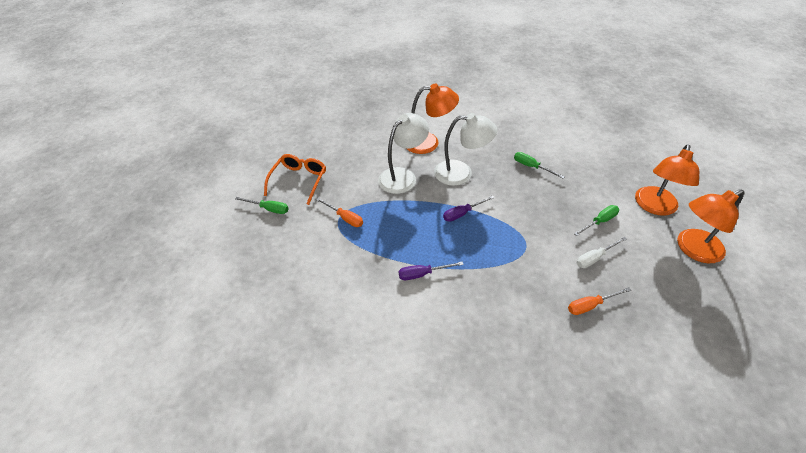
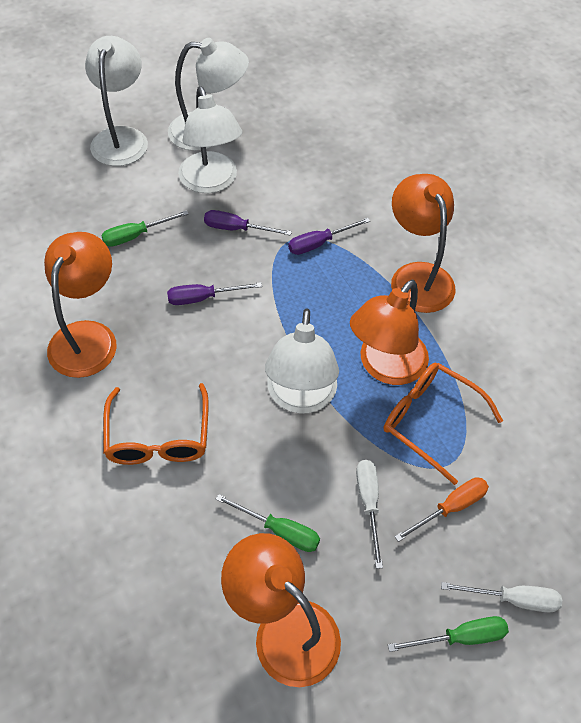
orange glasses: 1 -> 2
orange lamp: 3 -> 4
orange screwdriver: 2 -> 1
purple screwdriver: 2 -> 3
white lamp: 2 -> 4
white screwdriver: 1 -> 2

